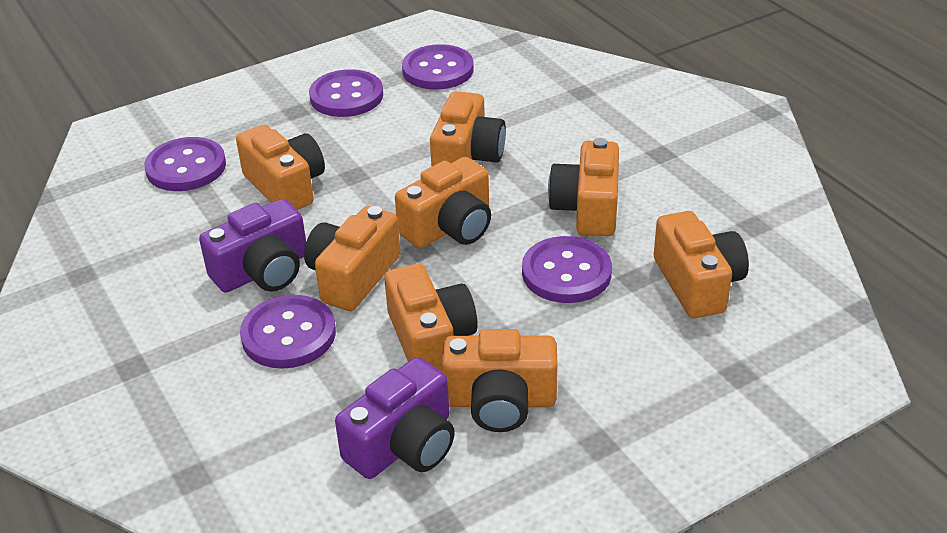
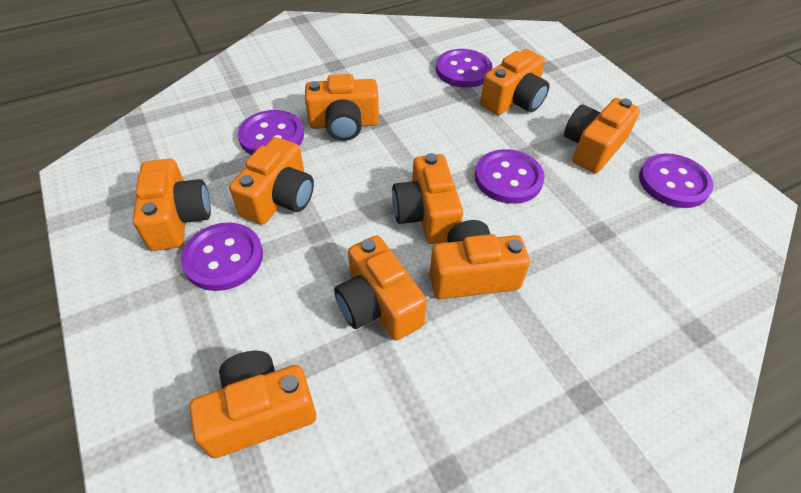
orange camera: 8 -> 9
purple camera: 2 -> 0

